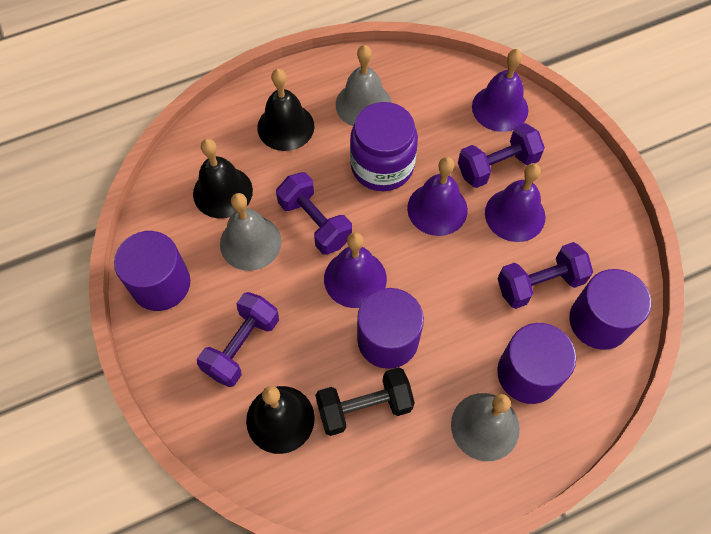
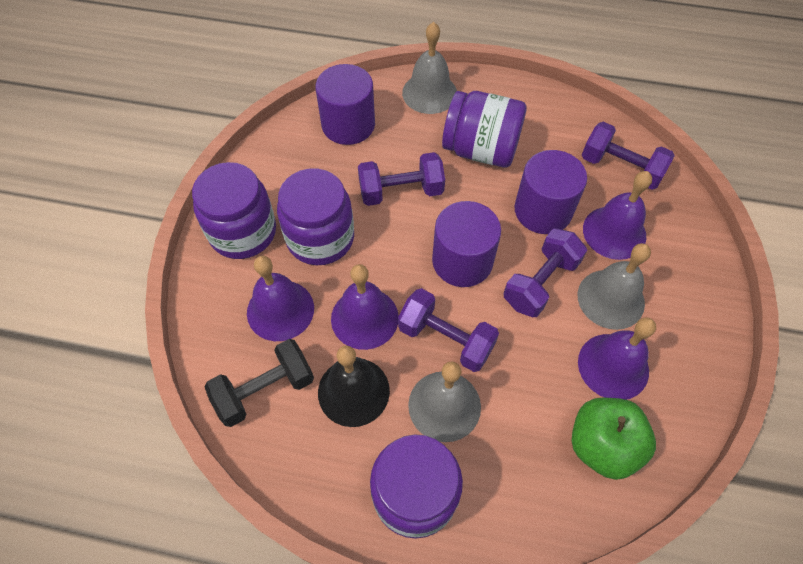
black bell: 3 -> 1
green apple: 0 -> 1
purple cylinder: 4 -> 3
purple jar: 1 -> 4

